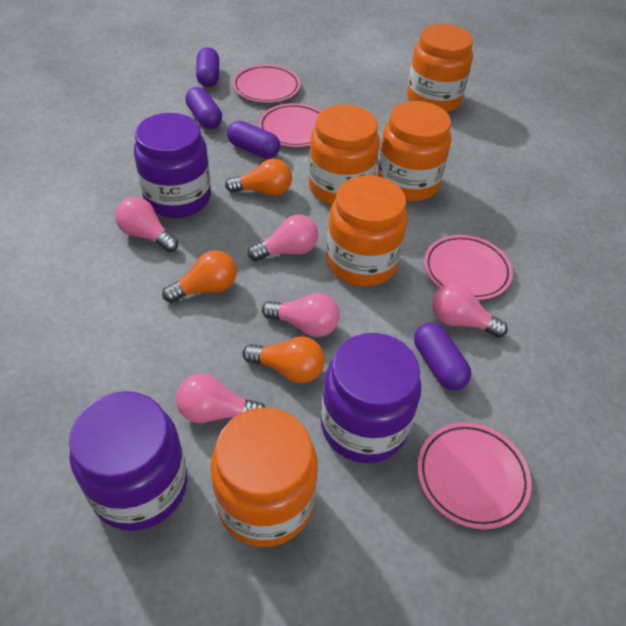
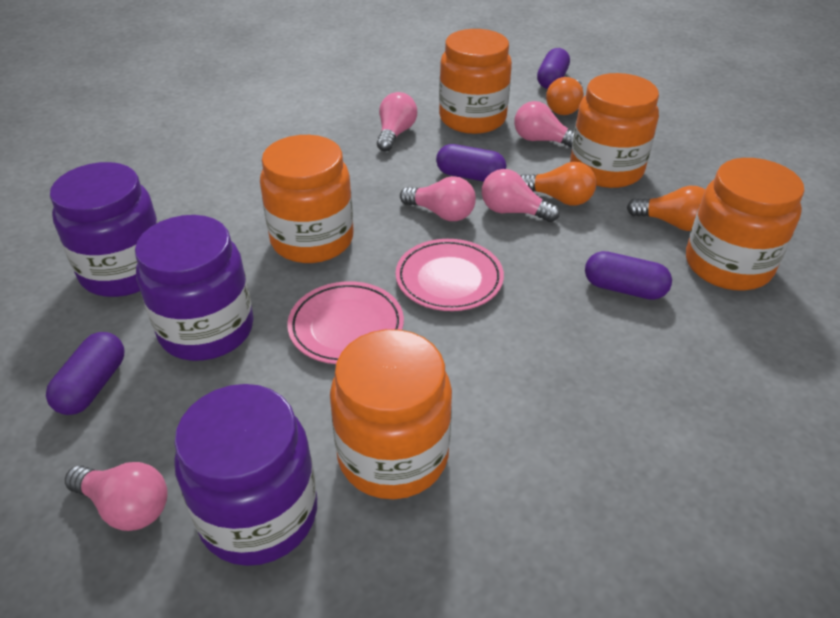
pink plate: 4 -> 2

